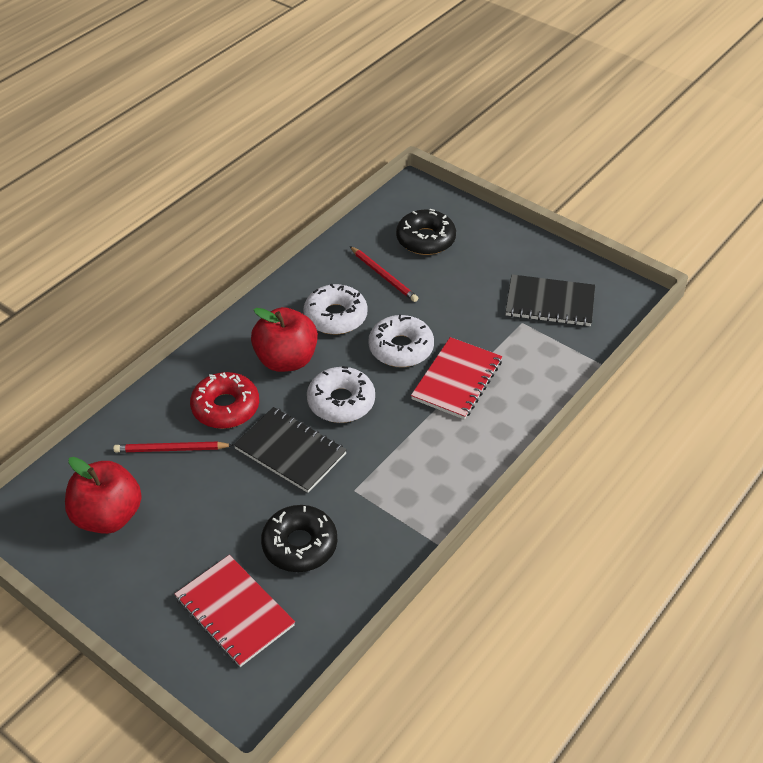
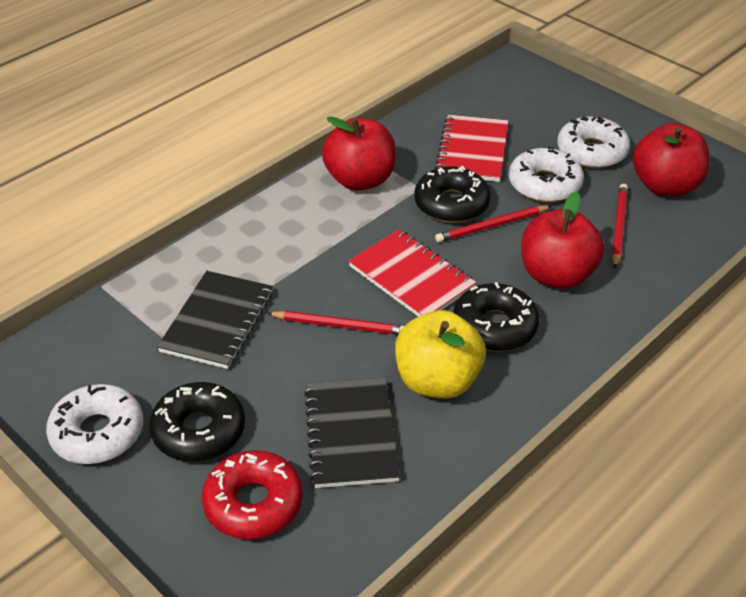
black donut: 2 -> 3
red apple: 2 -> 3
red pencil: 2 -> 3
yellow apple: 0 -> 1

